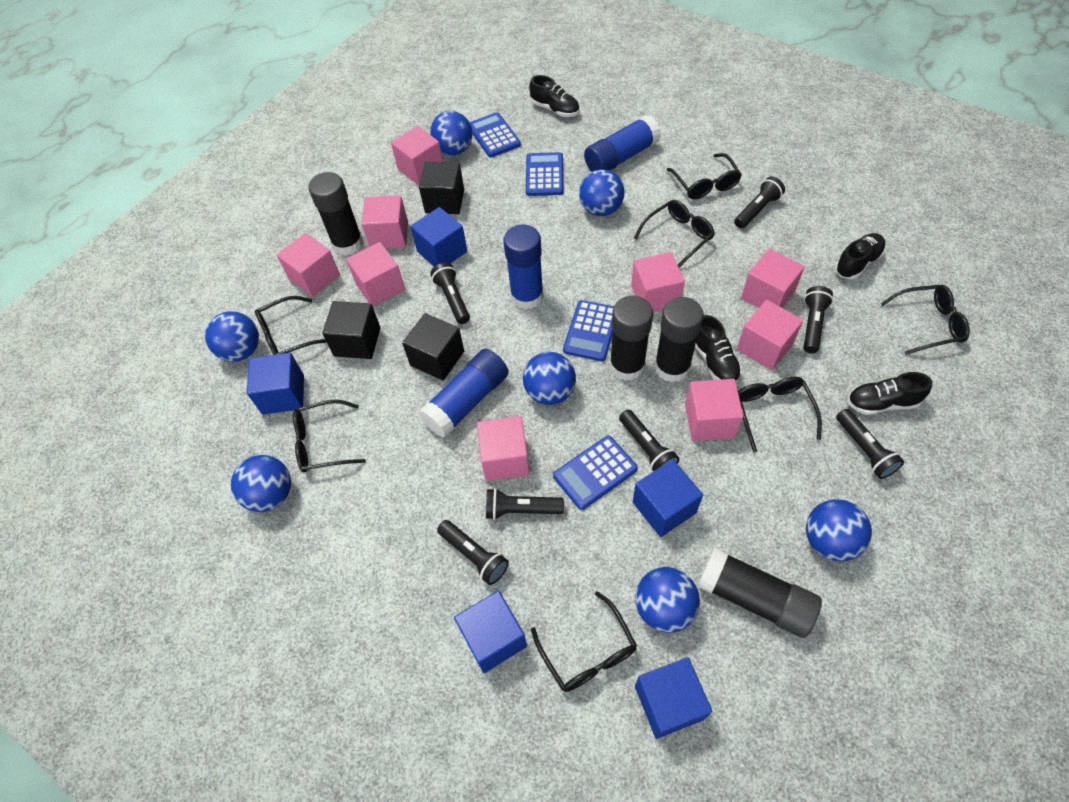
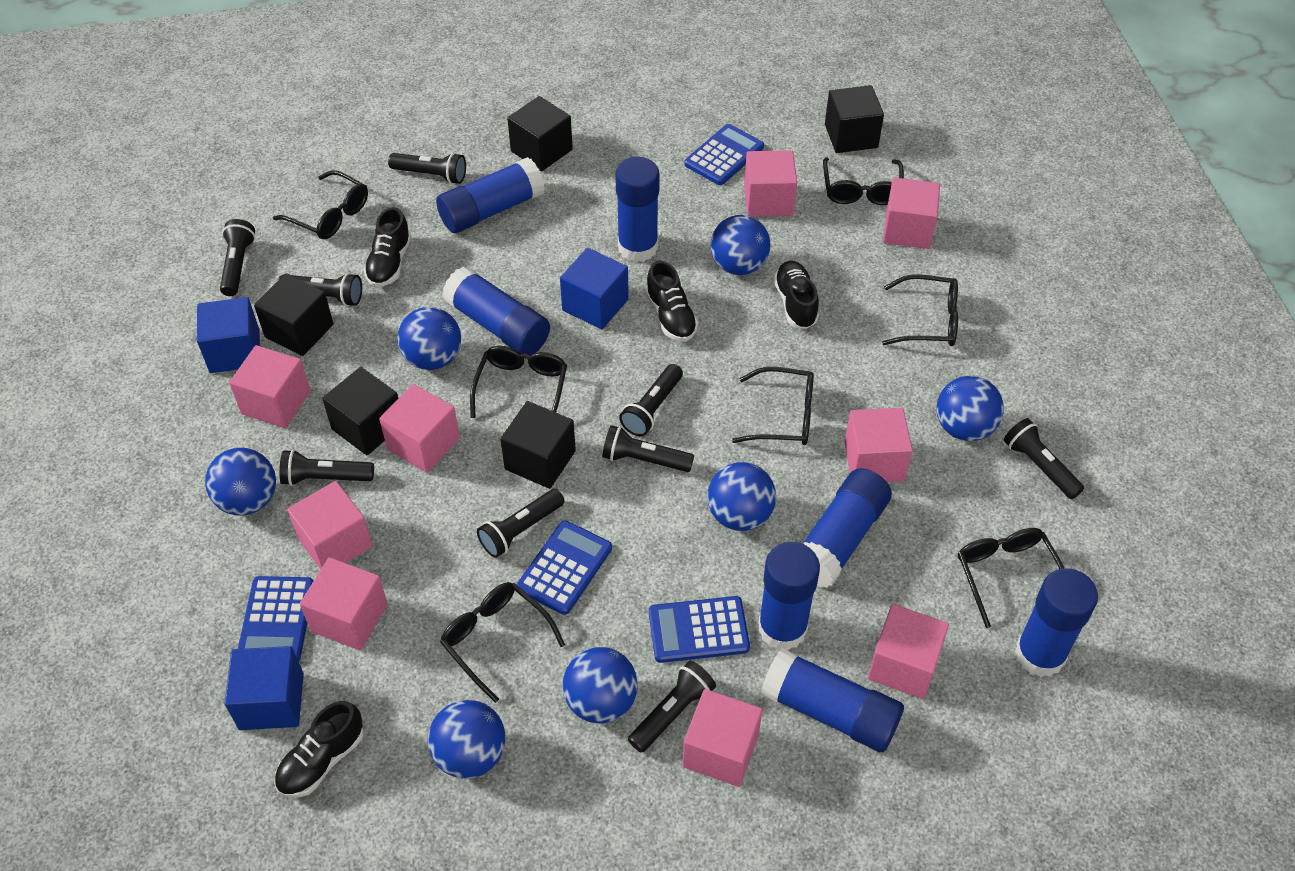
black cube: 3 -> 5
black flashlight: 7 -> 9
black glue stick: 4 -> 0
blue cube: 5 -> 3
blue glue stick: 3 -> 7

